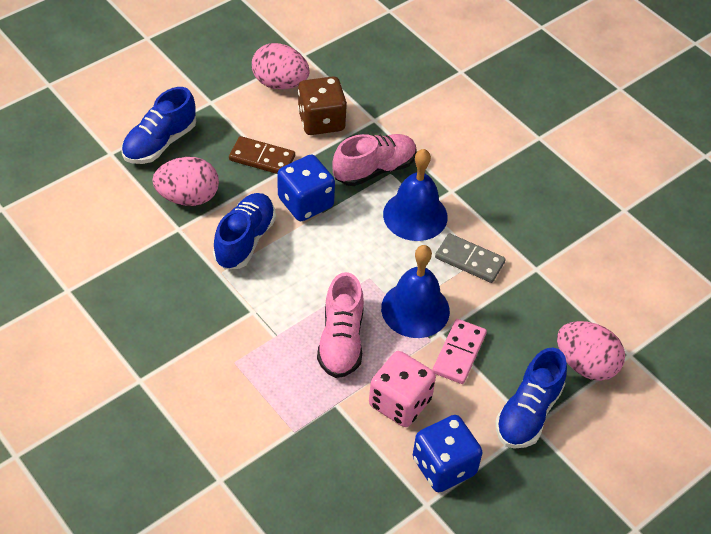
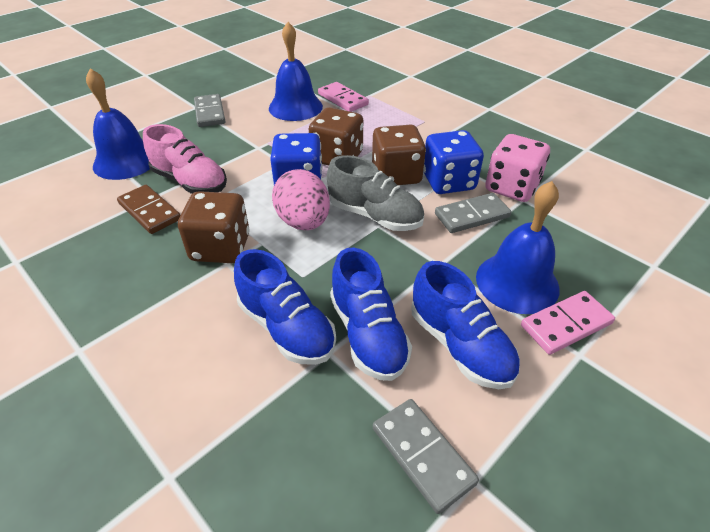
blue bell: 2 -> 3
brown dice: 1 -> 3
grey domino: 1 -> 3
grey shoe: 0 -> 1
pink domino: 1 -> 2
pink egg: 3 -> 1
pink shoe: 2 -> 1

